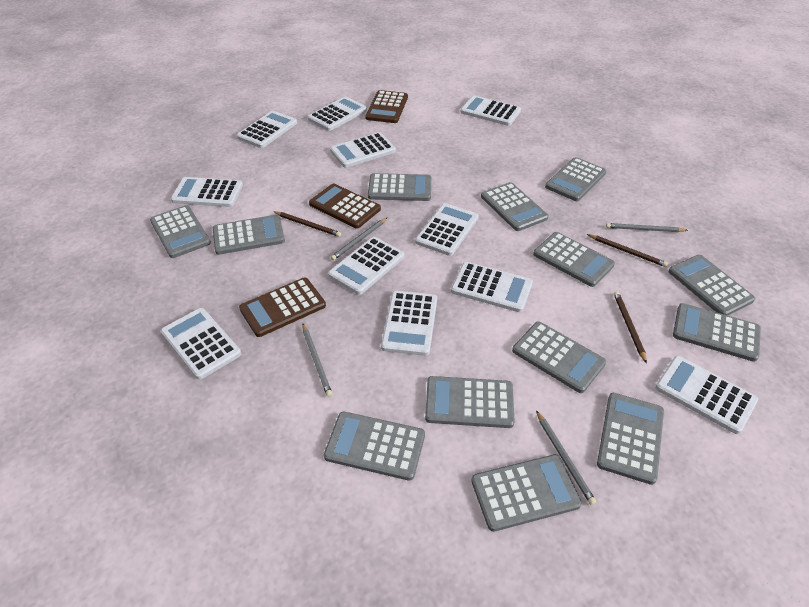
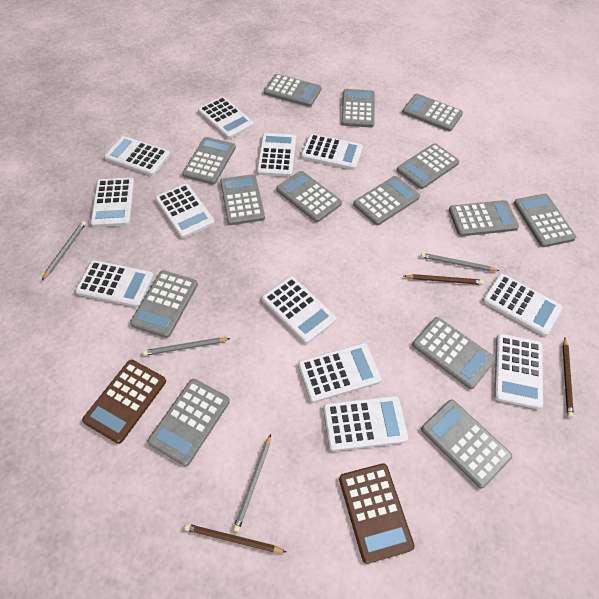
brown calculator: 3 -> 2
grey calculator: 13 -> 14
white calculator: 11 -> 12

